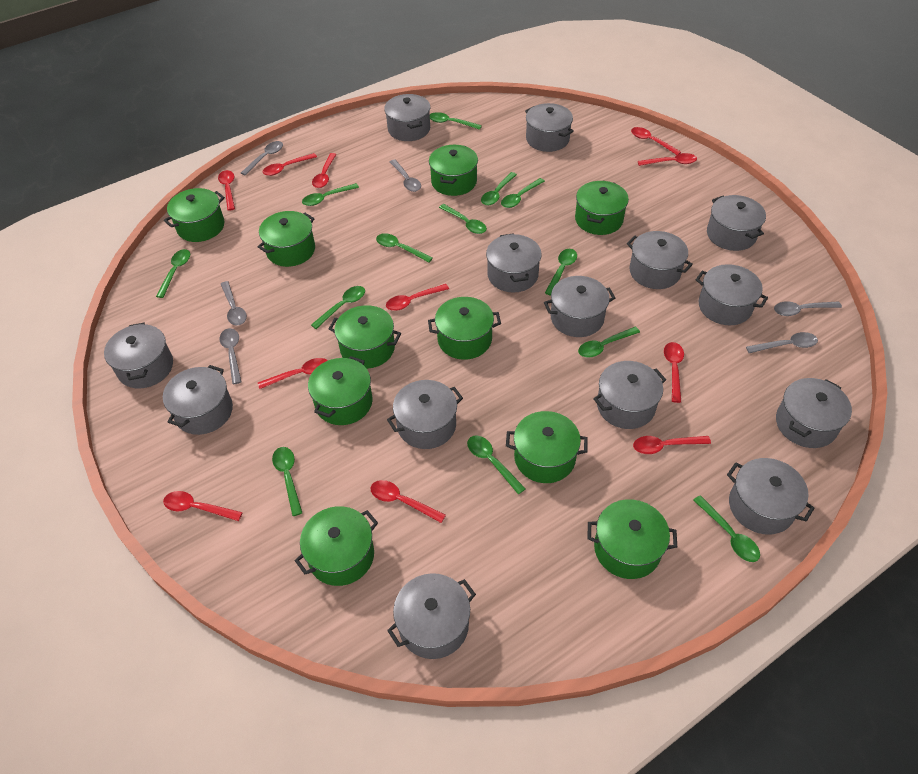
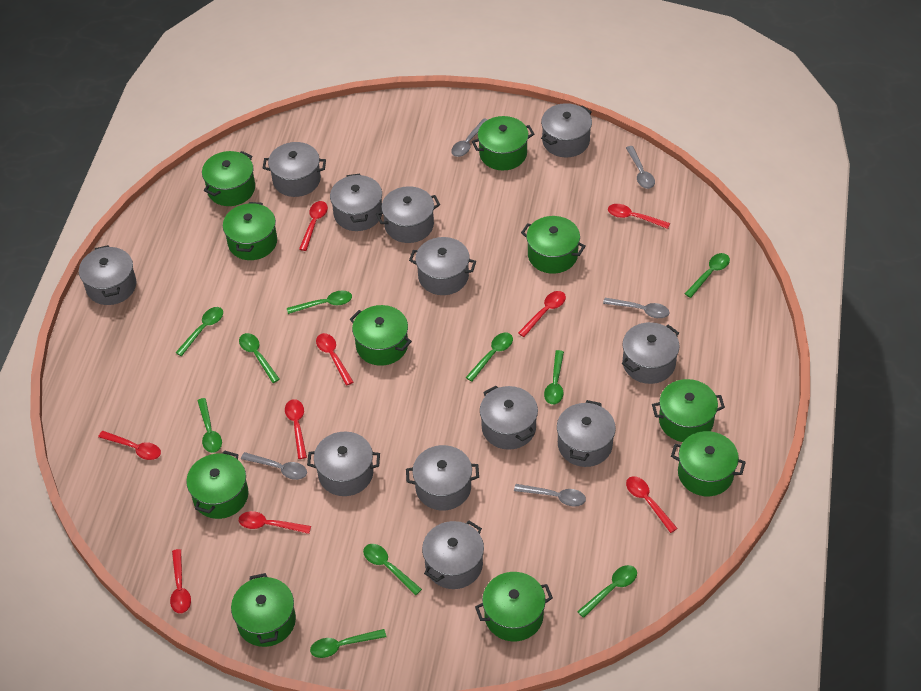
green spoon: 13 -> 10
grey pot: 14 -> 12
grey spoon: 6 -> 5
red spoon: 11 -> 9

